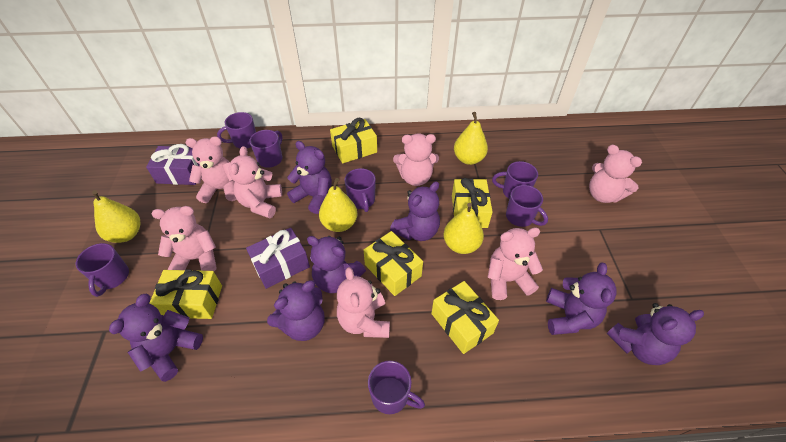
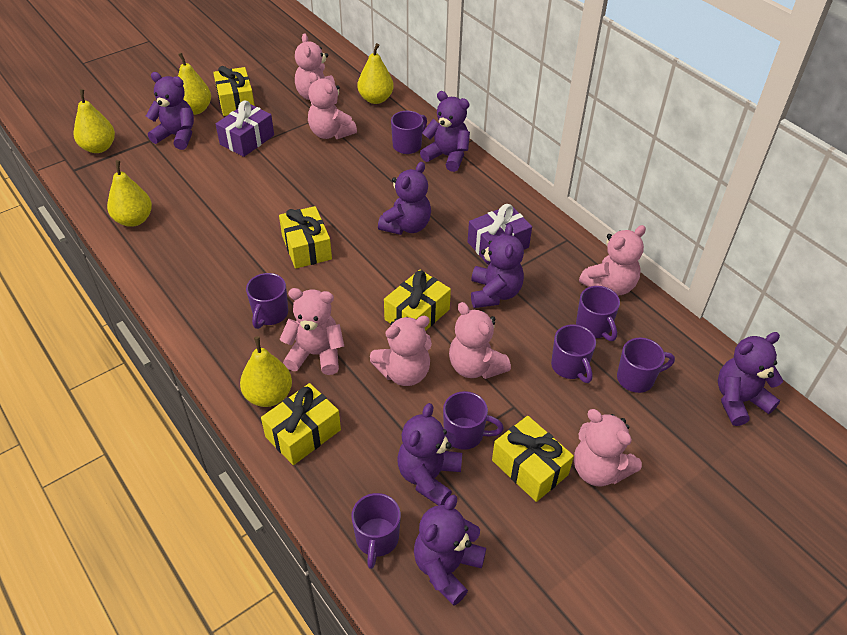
yellow pear: 4 -> 5

